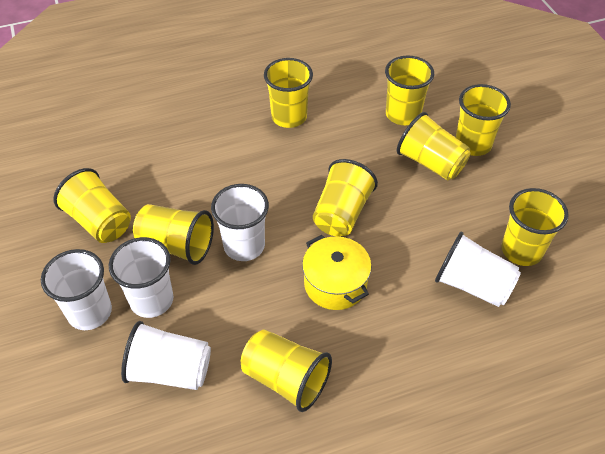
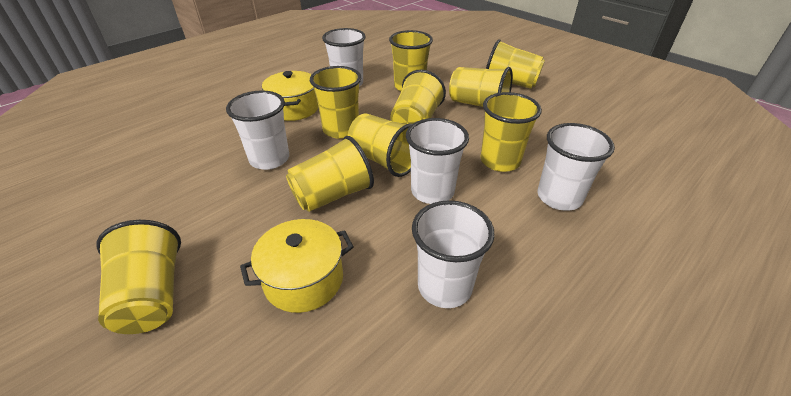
yellow pot: 1 -> 2

